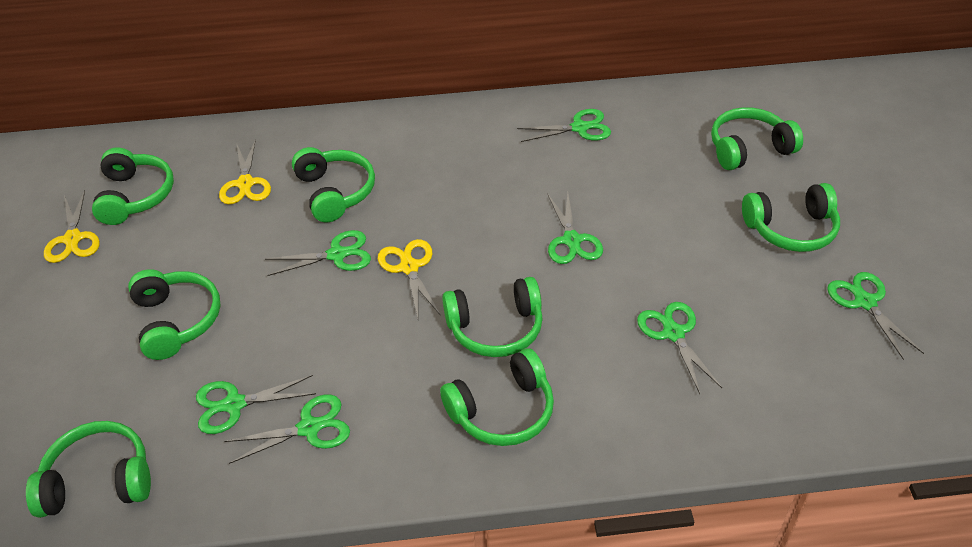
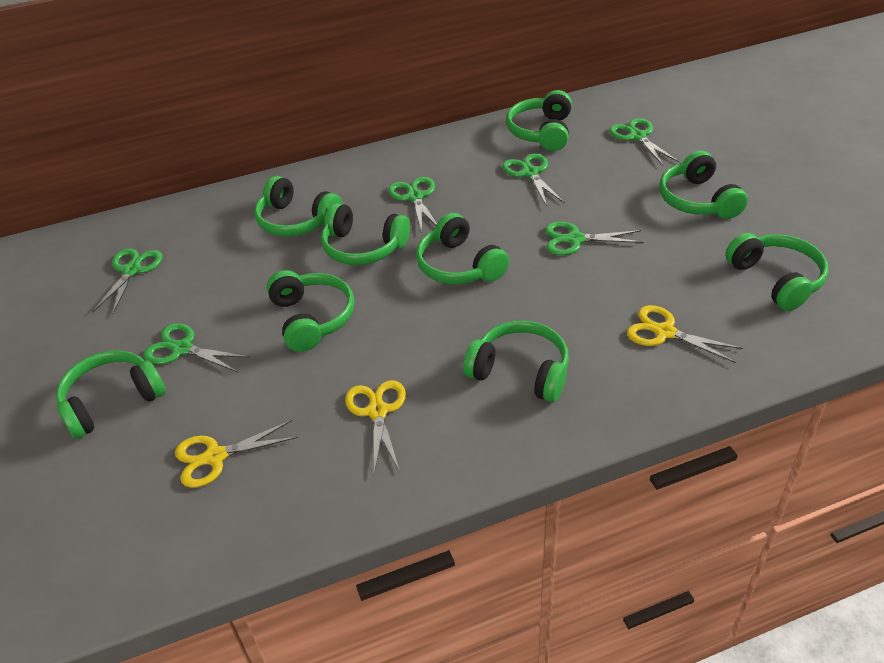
green headphones: 8 -> 9
green scissors: 7 -> 6

